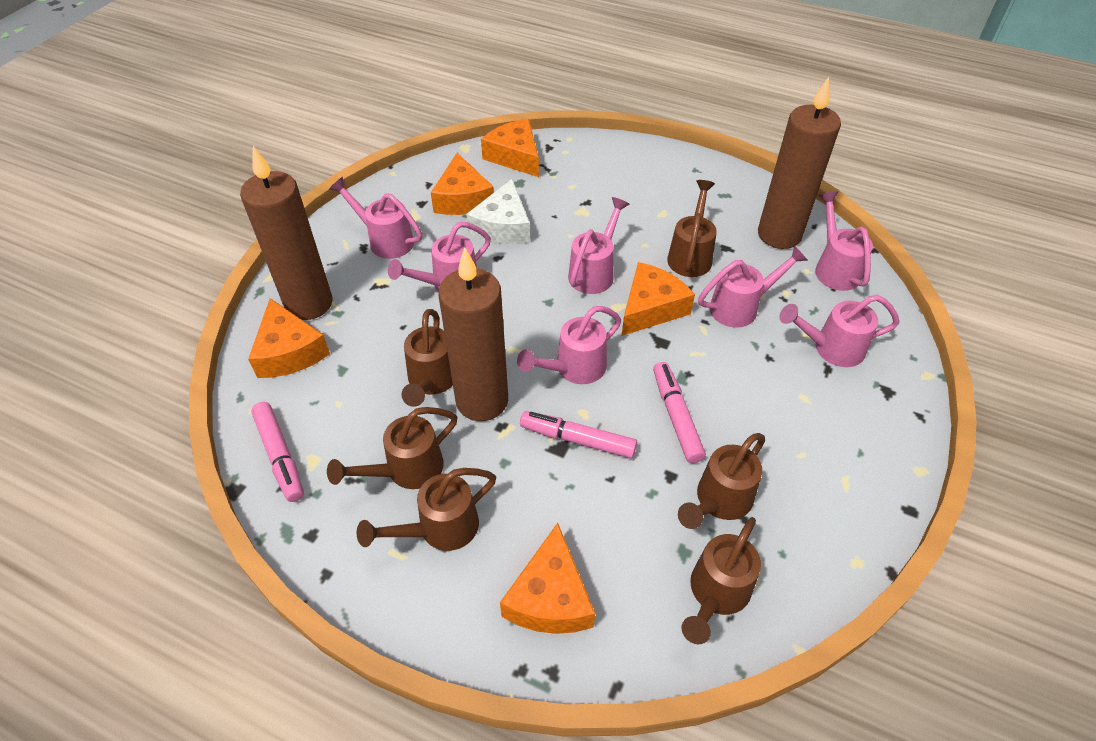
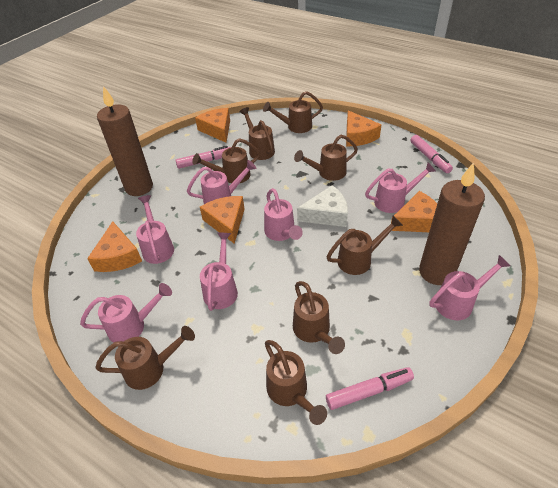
brown candle: 3 -> 2
brown watering can: 6 -> 8

